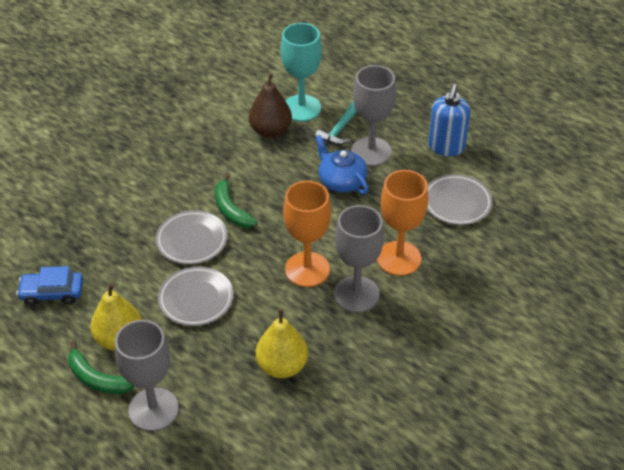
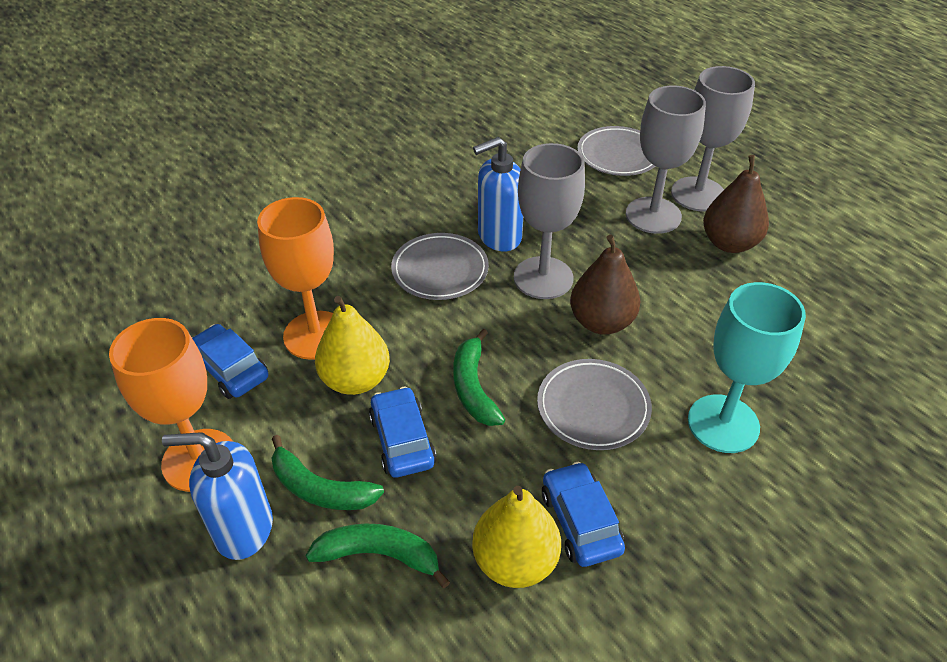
blue car: 1 -> 3
blue soap dispenser: 1 -> 2
blue teapot: 1 -> 0
brown pear: 1 -> 2
green banana: 2 -> 3
turquoise hammer: 1 -> 0

